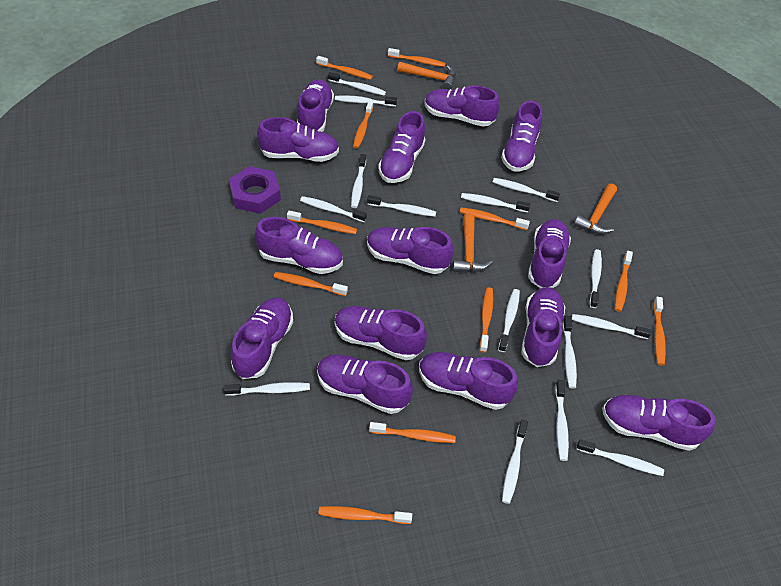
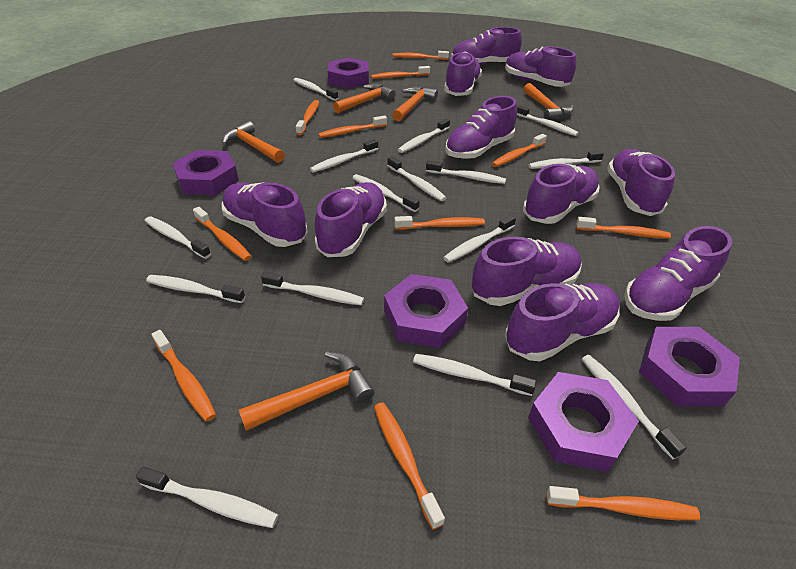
orange hammer: 3 -> 5
purple nut: 1 -> 5
purple shoe: 14 -> 11

